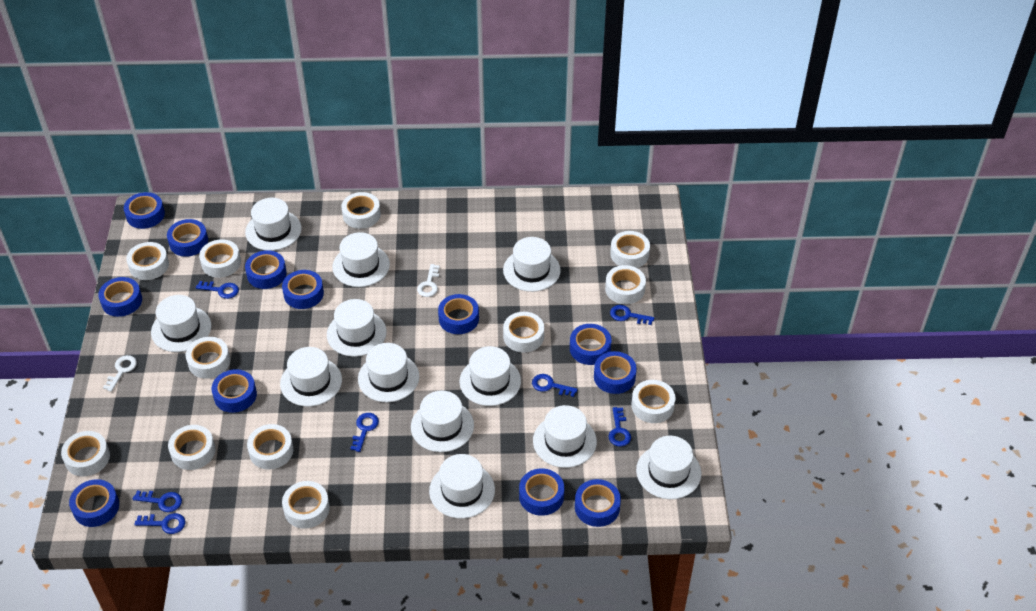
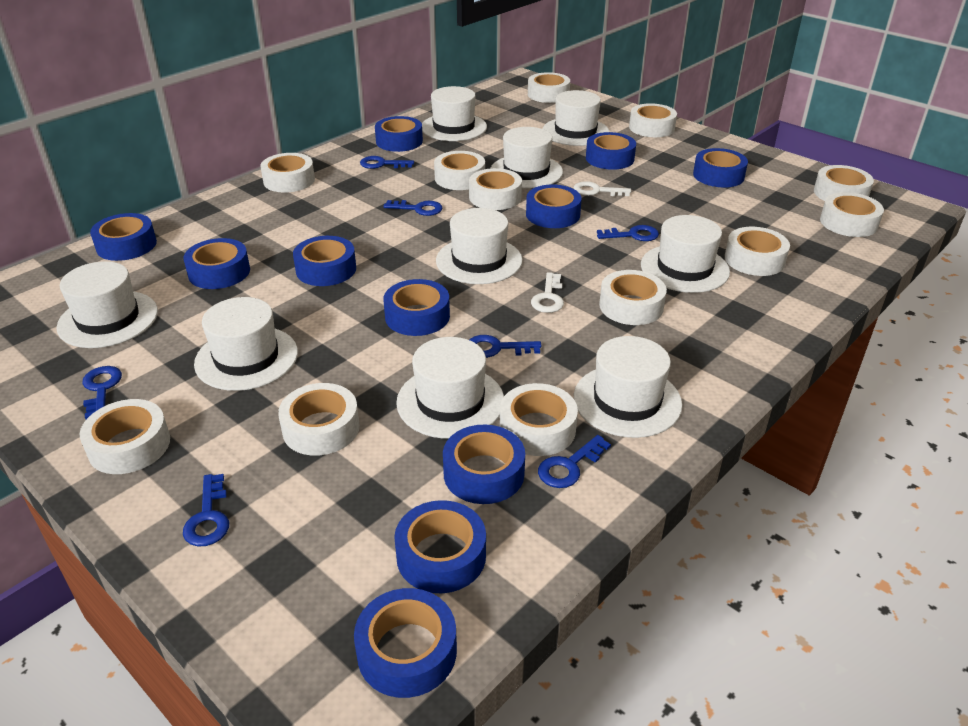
blue tape: 12 -> 11
white hat: 12 -> 9

